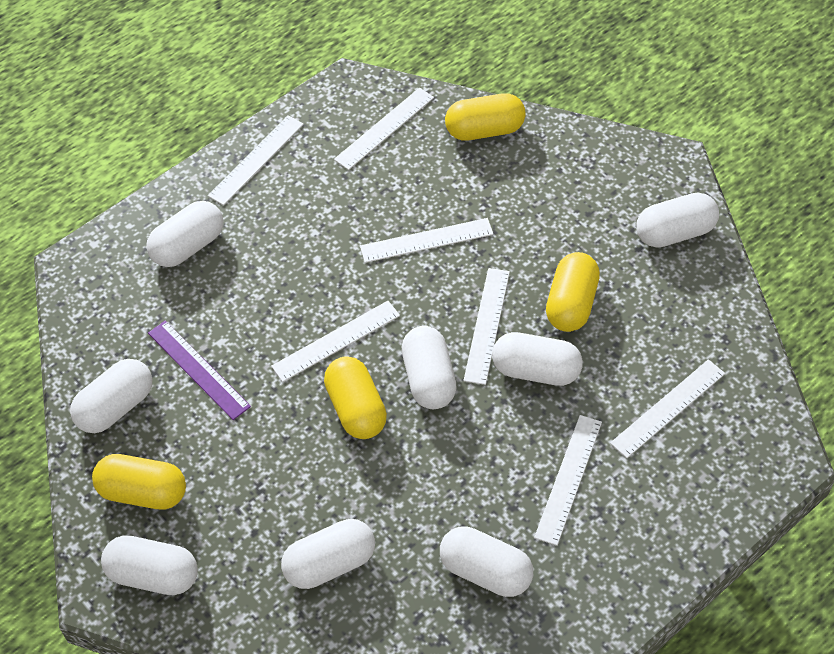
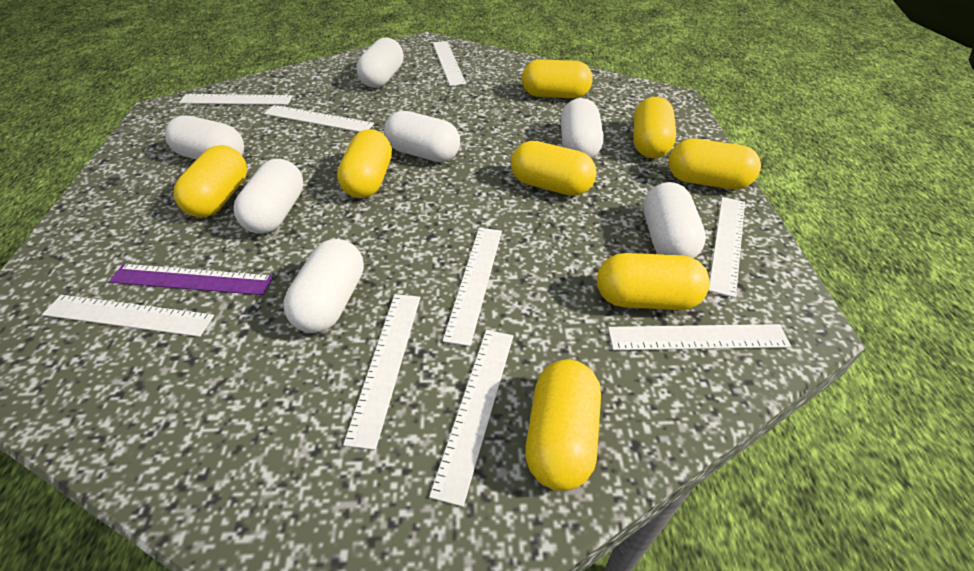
white capsule: 8 -> 7
white ruler: 7 -> 9
yellow capsule: 4 -> 8

